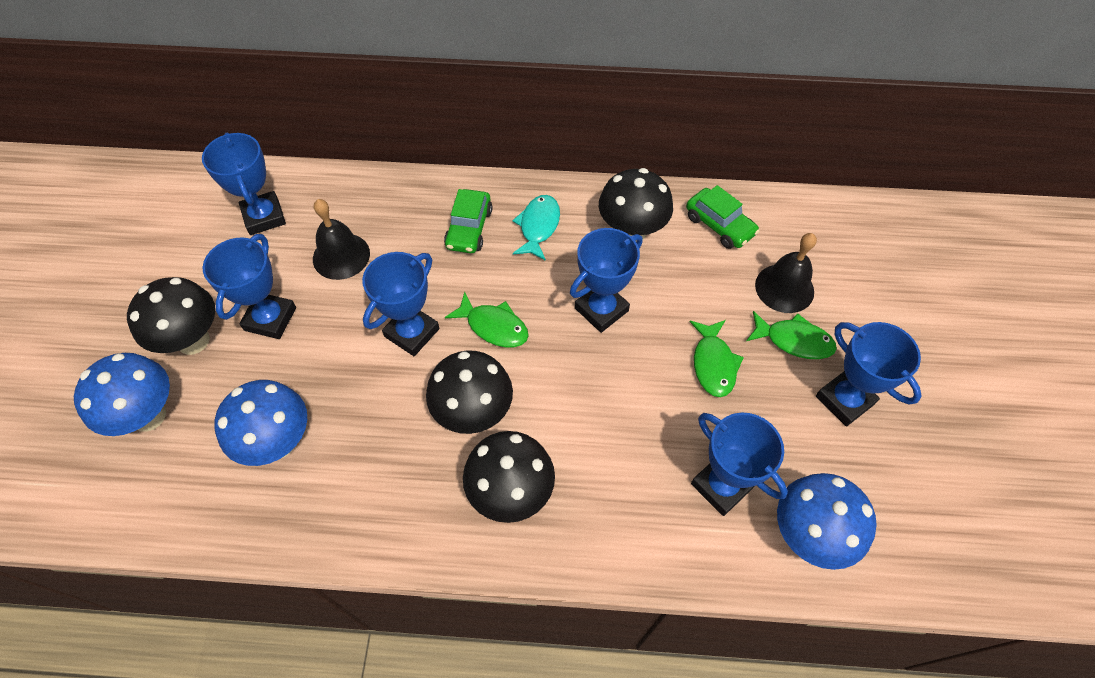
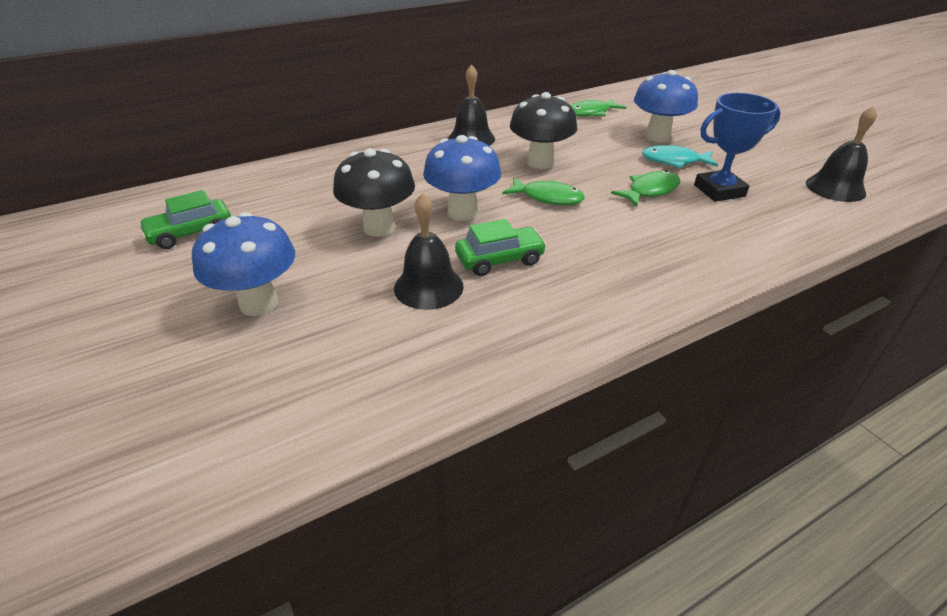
black bell: 2 -> 3
black mushroom: 4 -> 2
blue trophy: 6 -> 1

